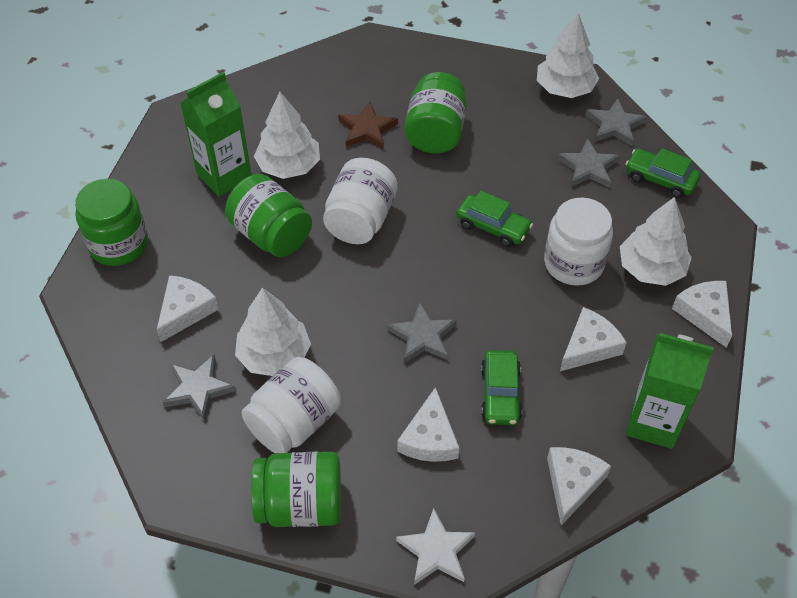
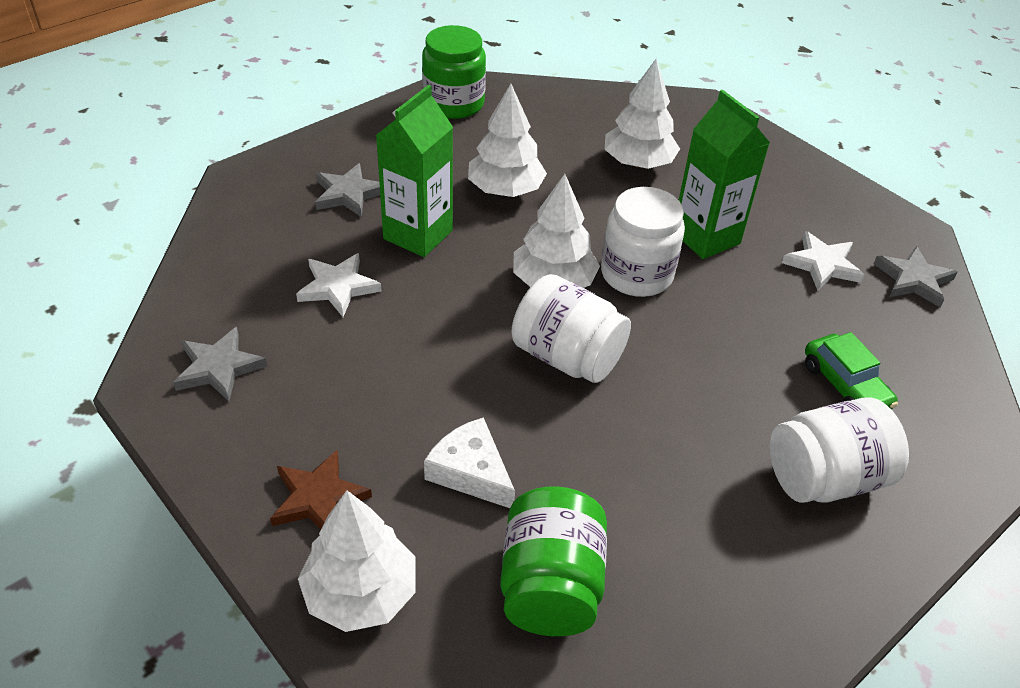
green car: 3 -> 1
green jar: 4 -> 2
grey star: 4 -> 3
white cheese: 5 -> 1
white star: 1 -> 2

